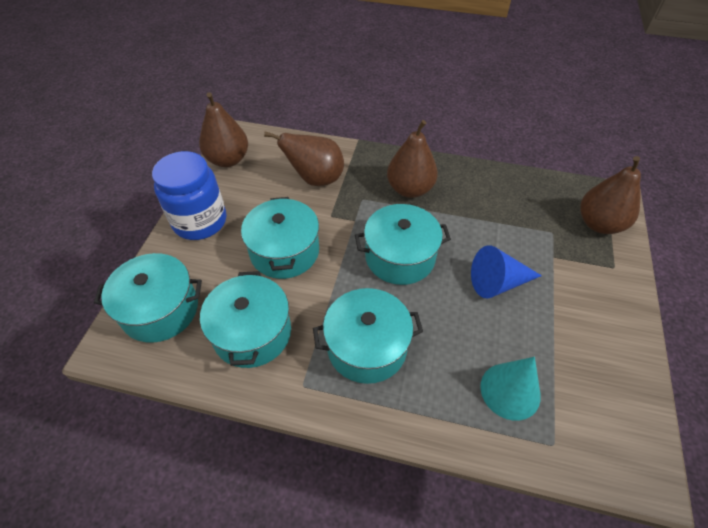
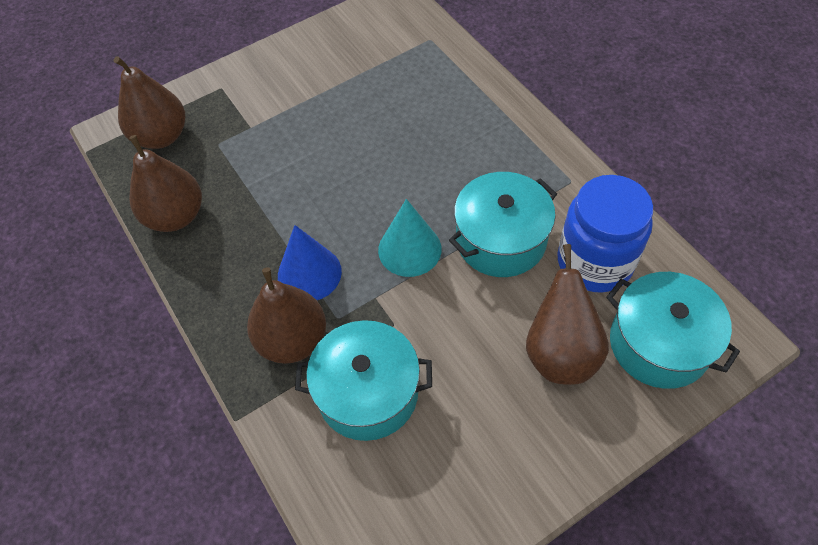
turquoise pot: 5 -> 3

